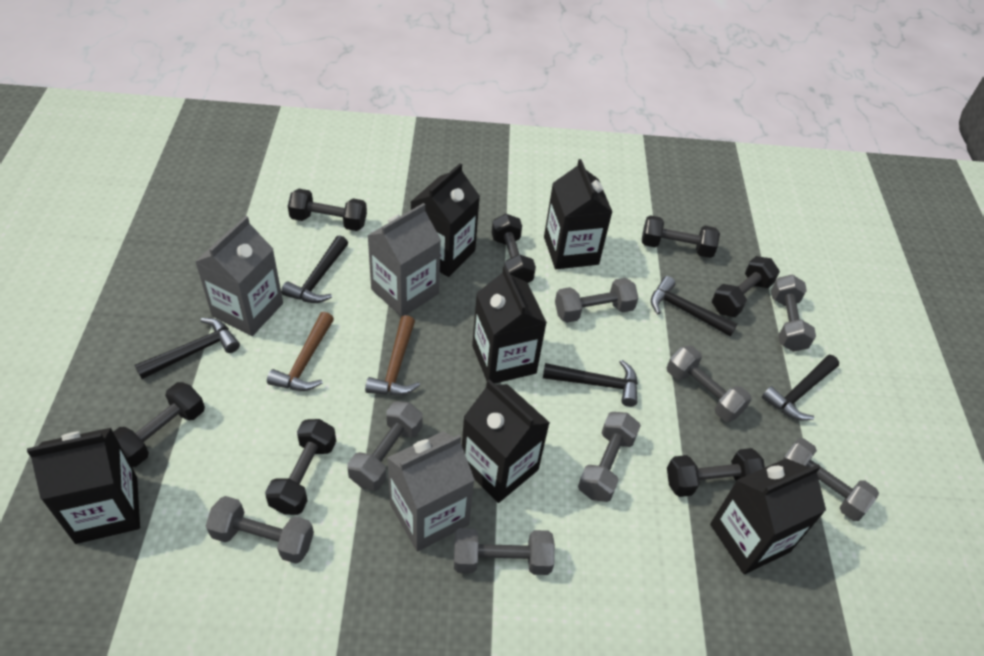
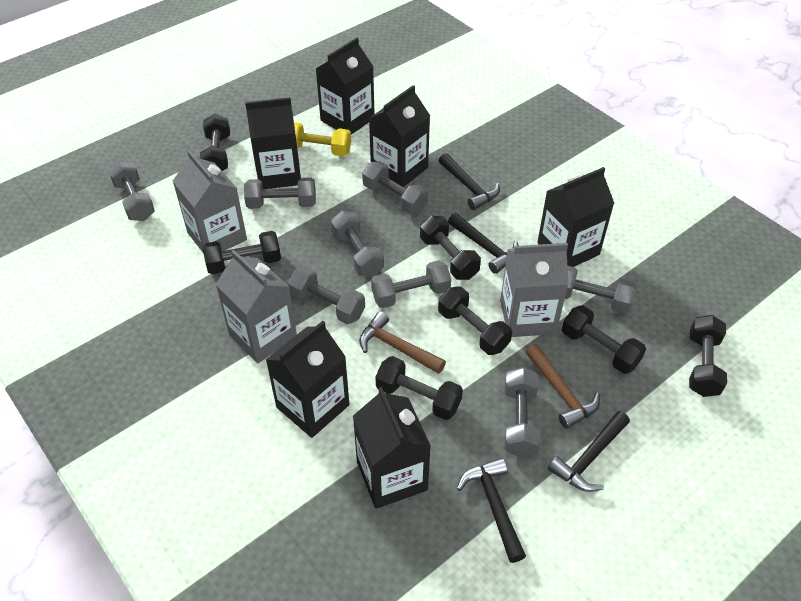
black hammer: 5 -> 4
yellow dumbbell: 0 -> 1

